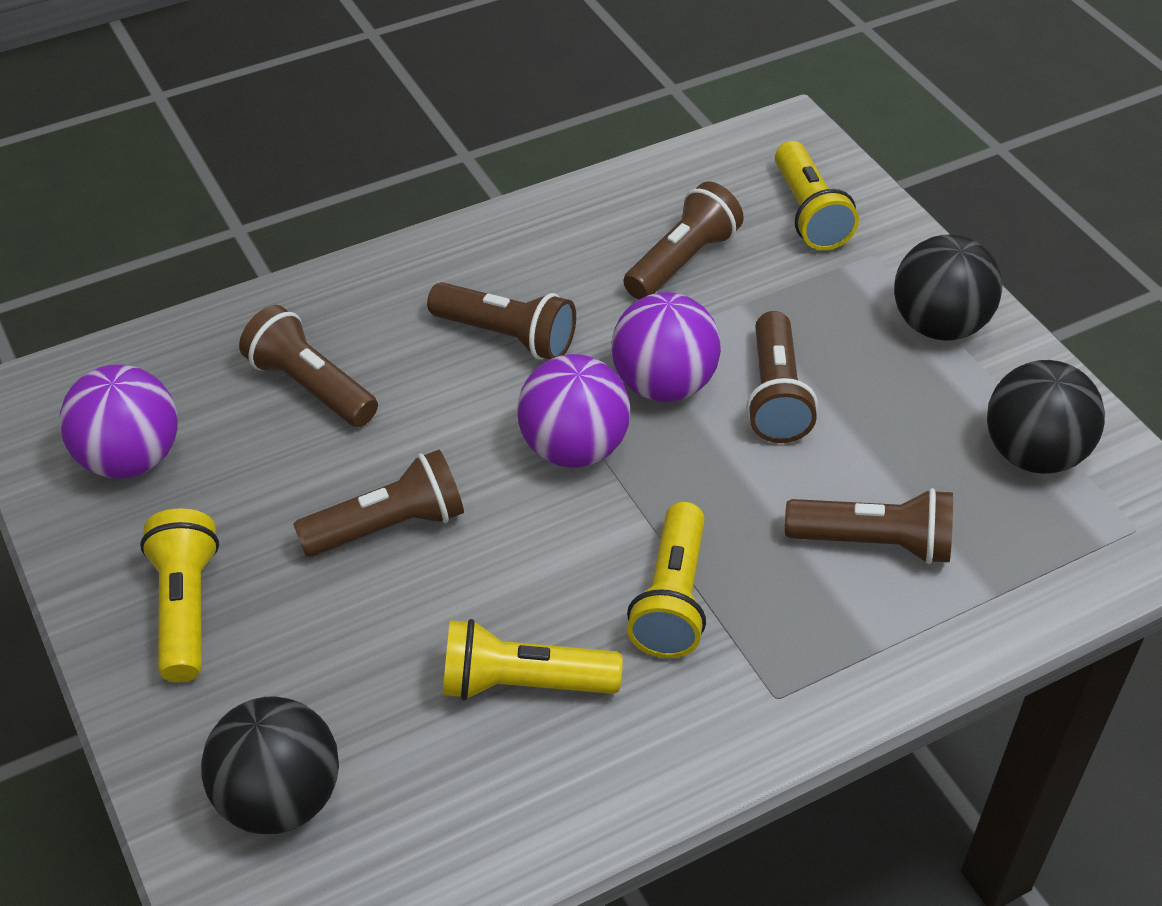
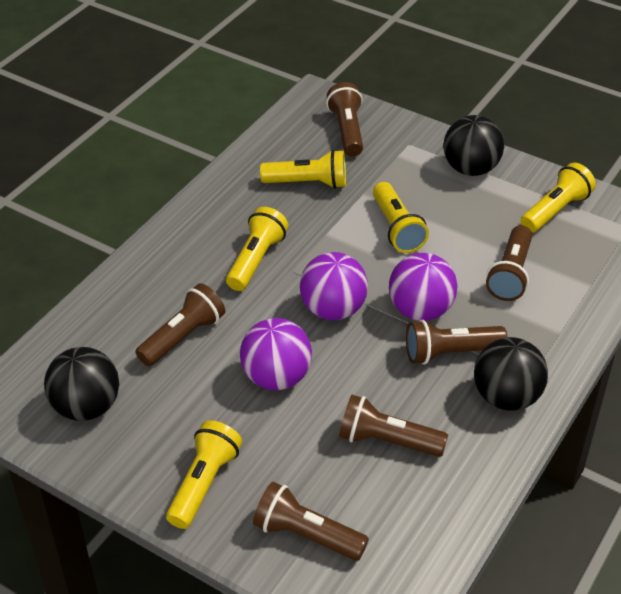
yellow flashlight: 4 -> 5

